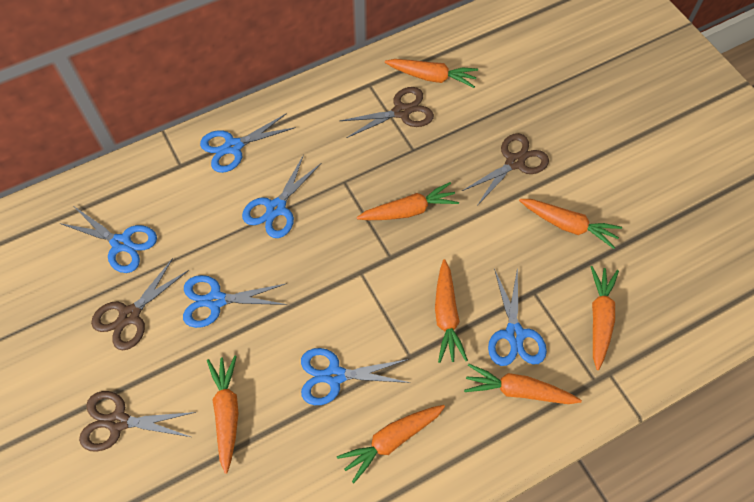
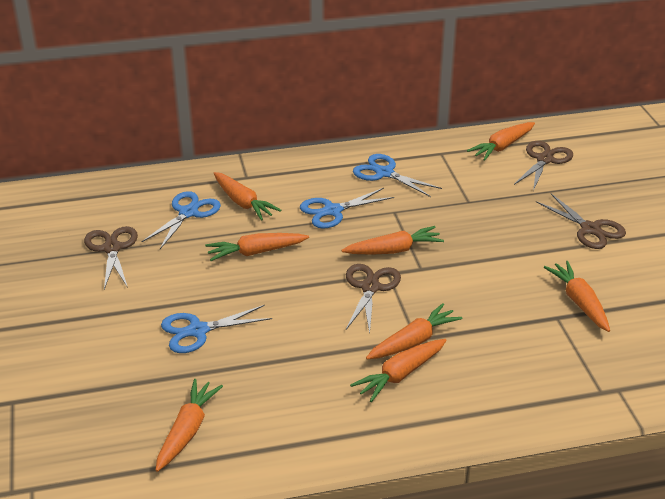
blue scissors: 6 -> 4

